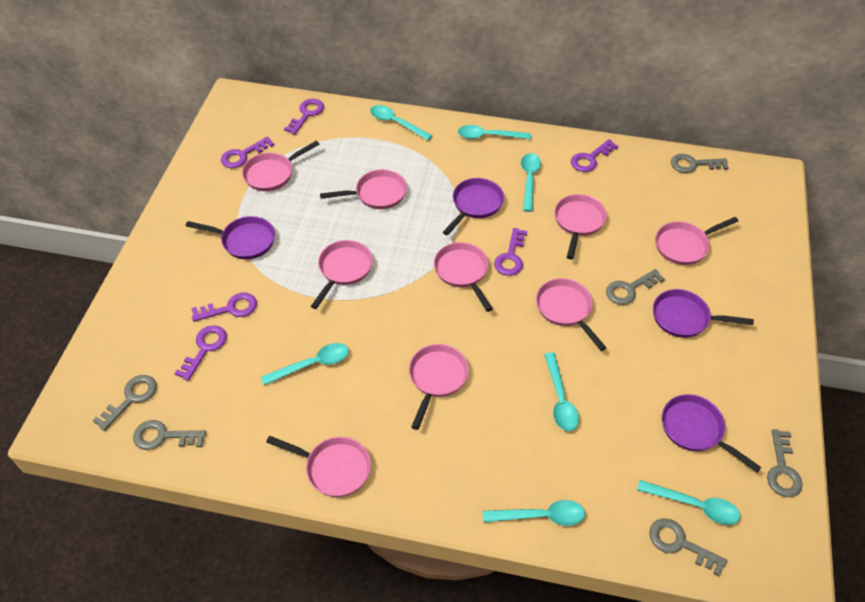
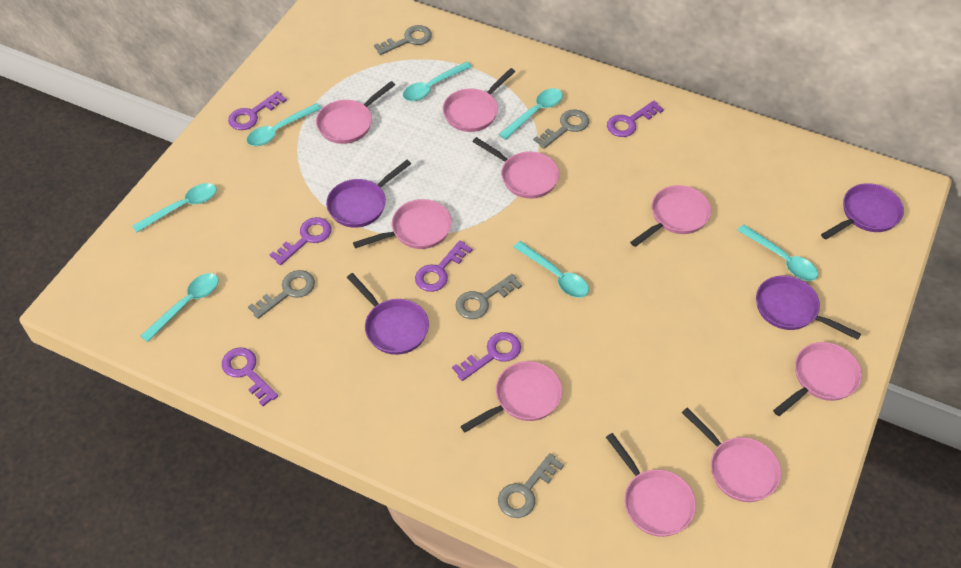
grey key: 6 -> 5

